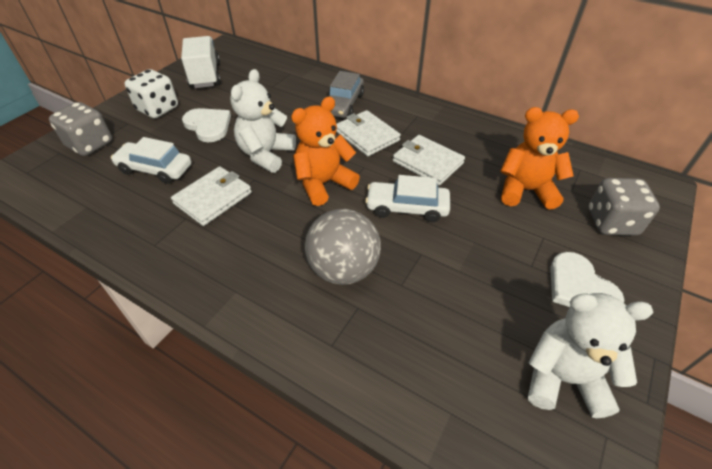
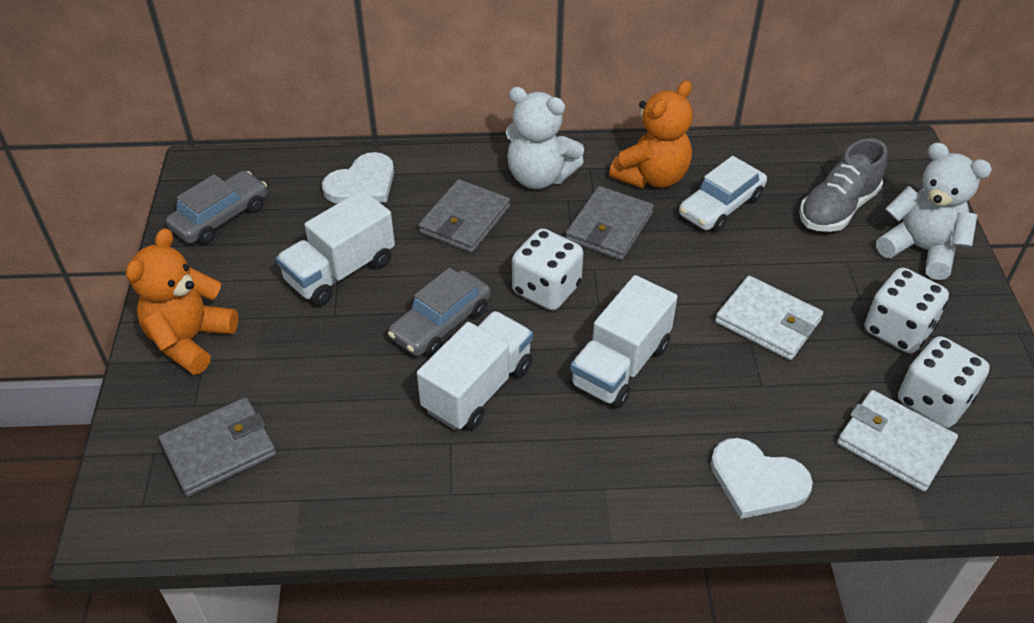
grey ball: 1 -> 0
grey car: 1 -> 2
grey dice: 2 -> 0
grey shoe: 0 -> 1
grey wallet: 0 -> 3
white car: 2 -> 1
white dice: 1 -> 3
white truck: 1 -> 3
white wallet: 3 -> 2

